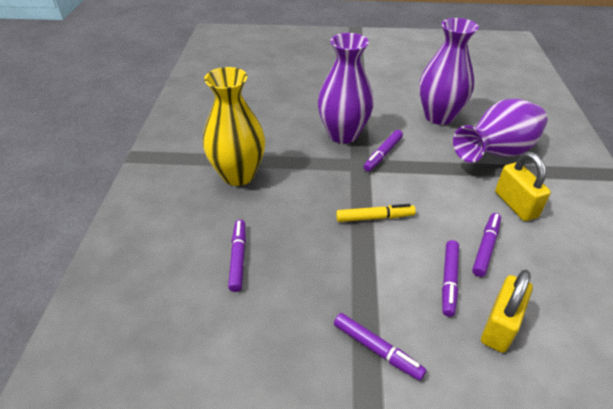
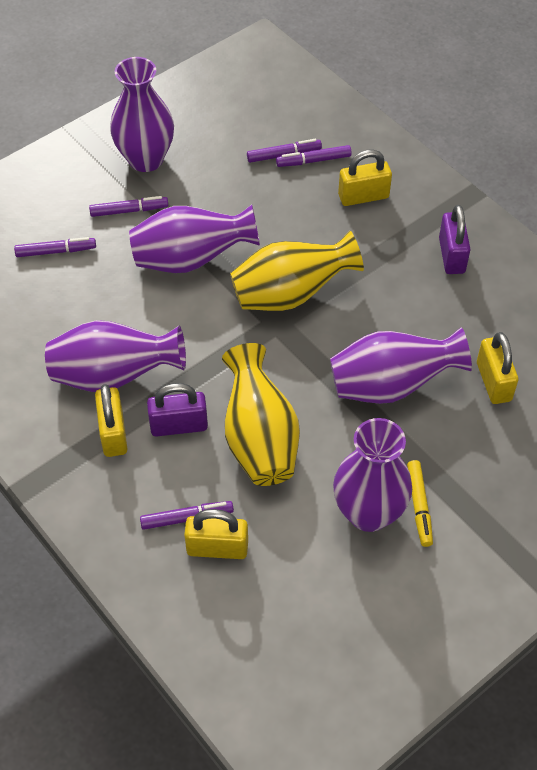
purple padlock: 0 -> 2
purple vase: 3 -> 5
yellow padlock: 2 -> 4
yellow vase: 1 -> 2

